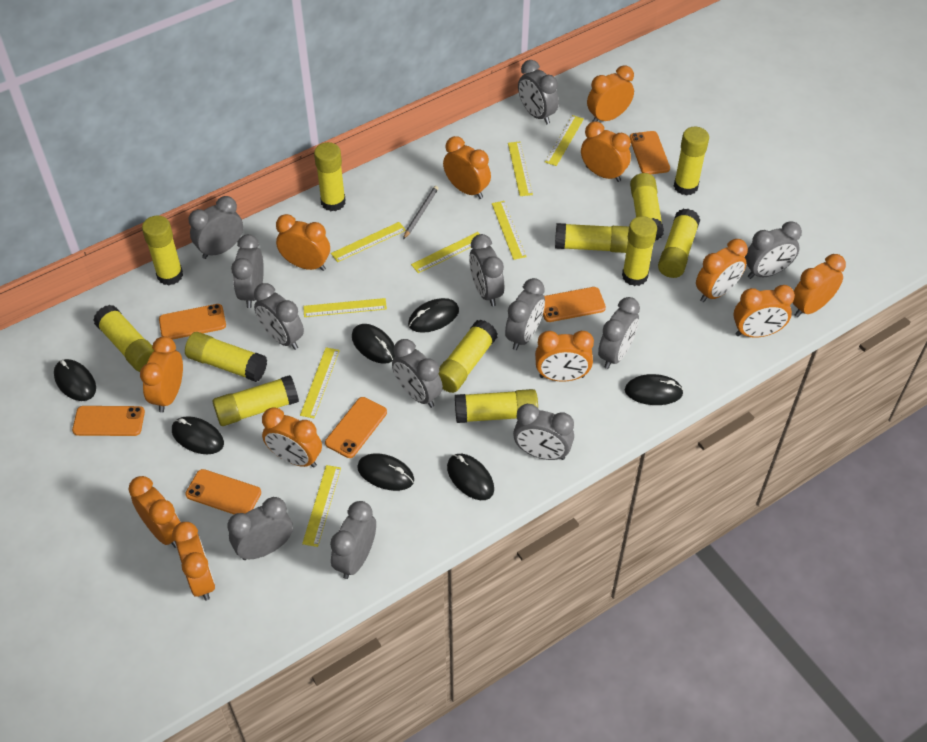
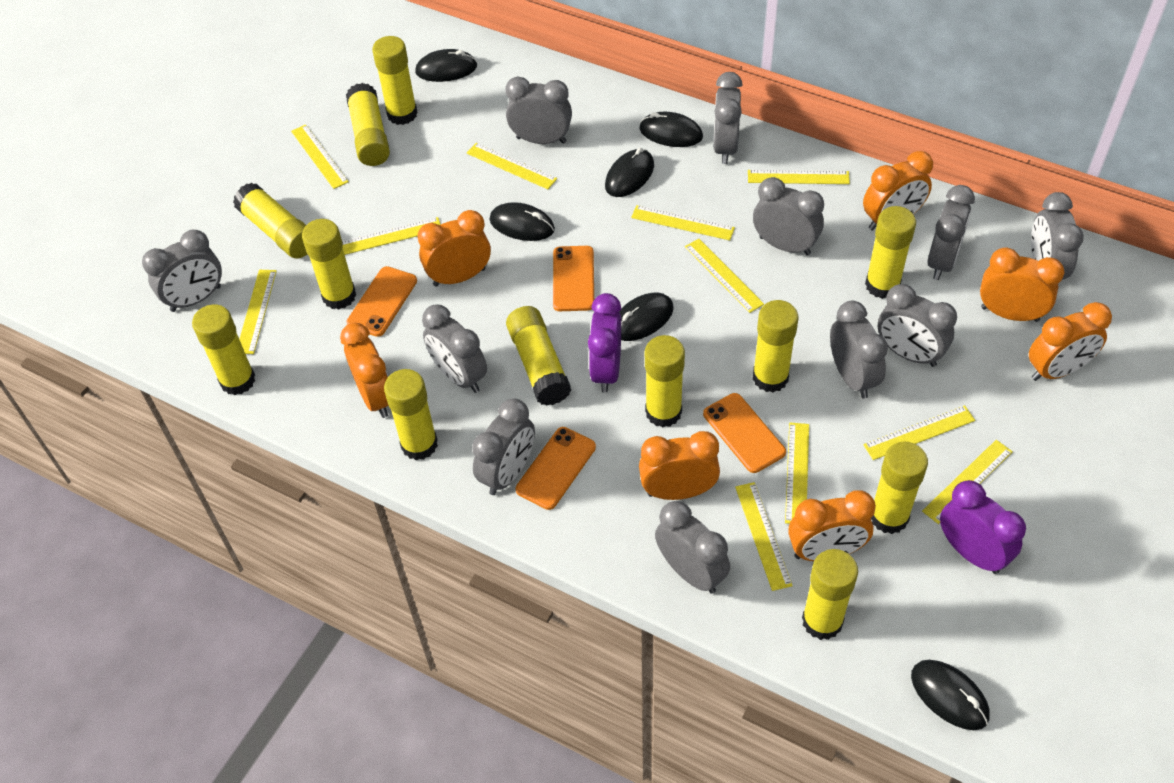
black mouse: 7 -> 6
grey clock: 12 -> 11
grey pencil: 1 -> 0
orange clock: 12 -> 7
orange phone: 6 -> 4
purple clock: 0 -> 2
yellow ruler: 8 -> 11

